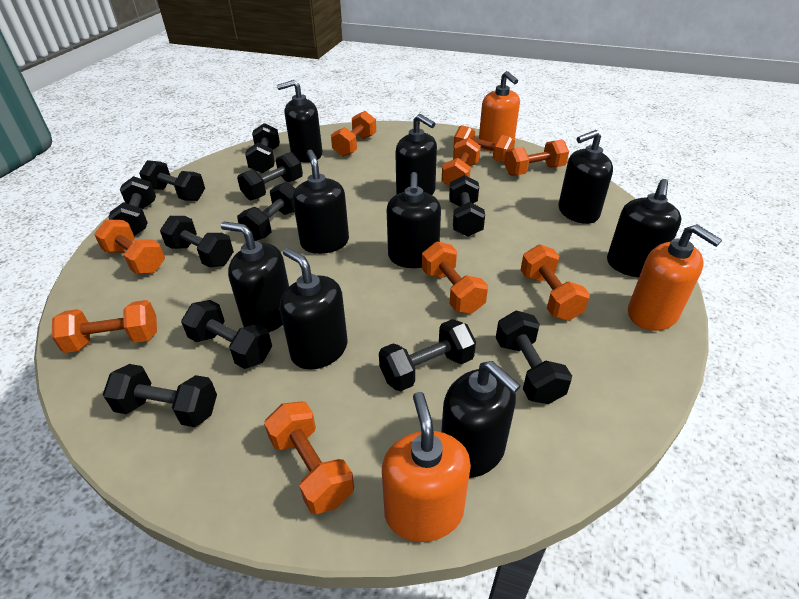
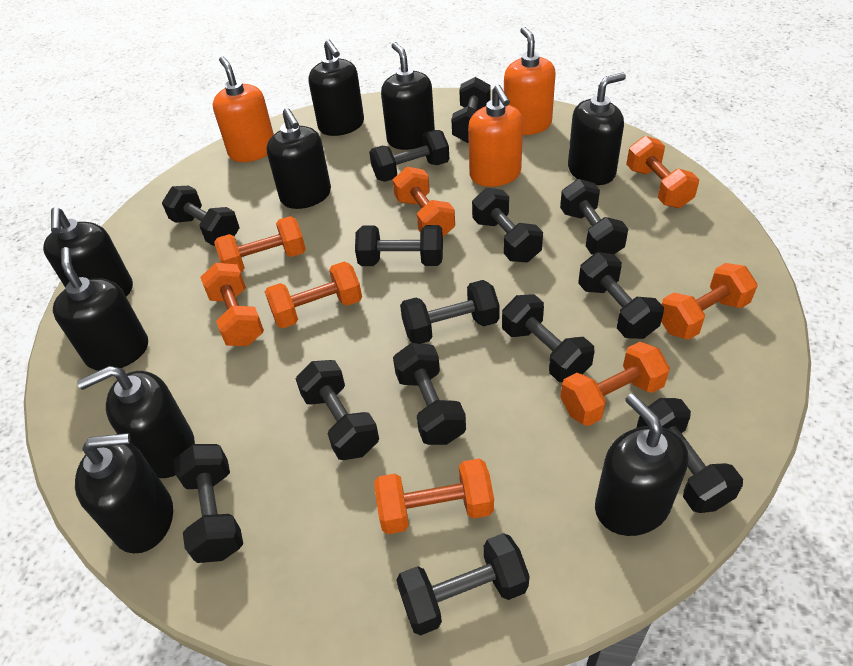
black dumbbell: 11 -> 14
orange dumbbell: 9 -> 8

